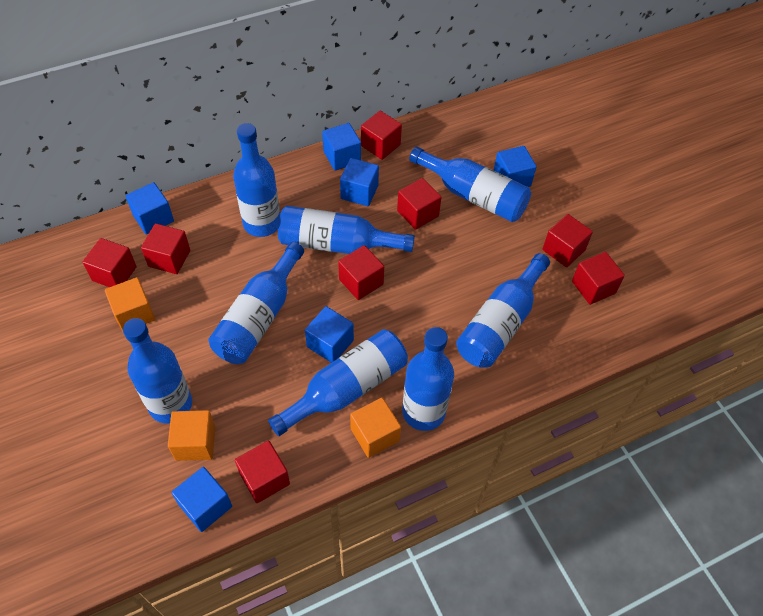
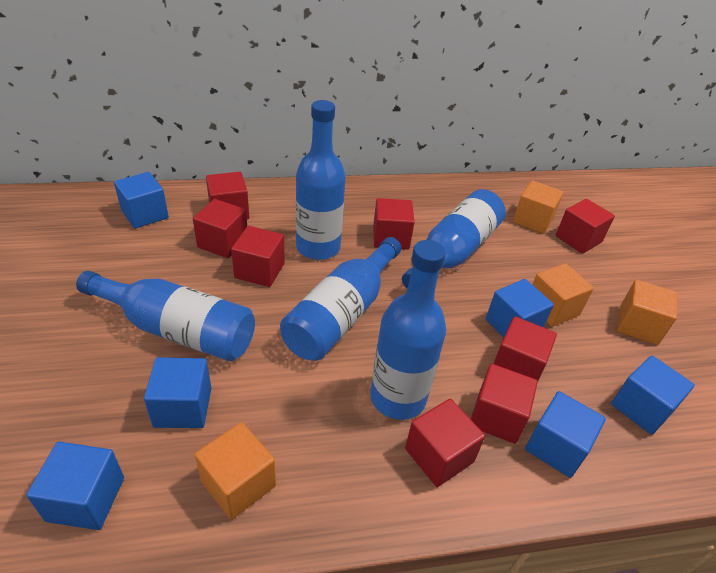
blue bottle: 8 -> 5
orange cube: 3 -> 4

